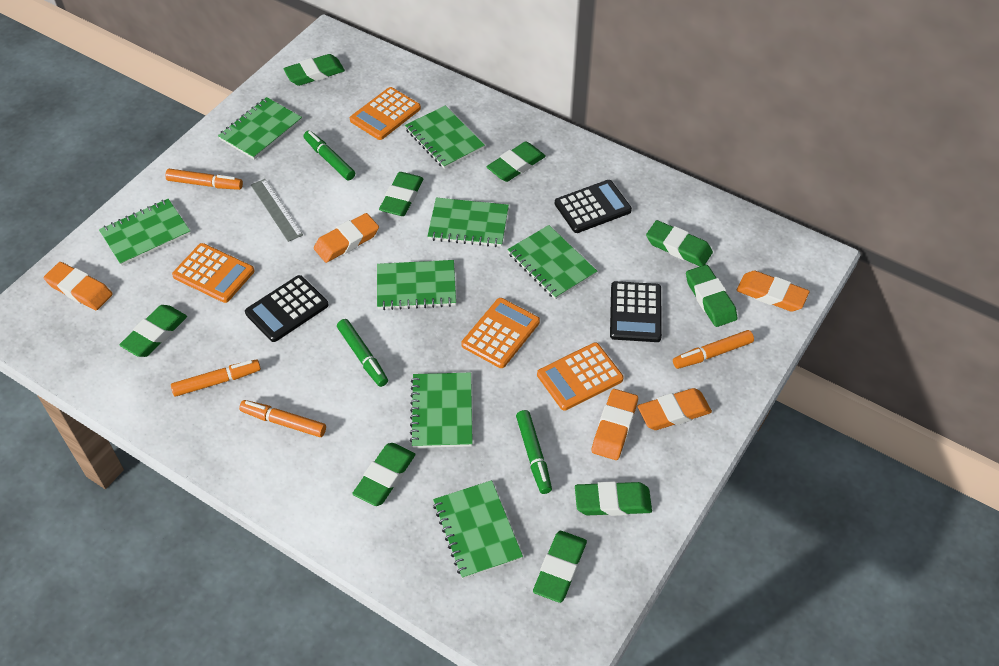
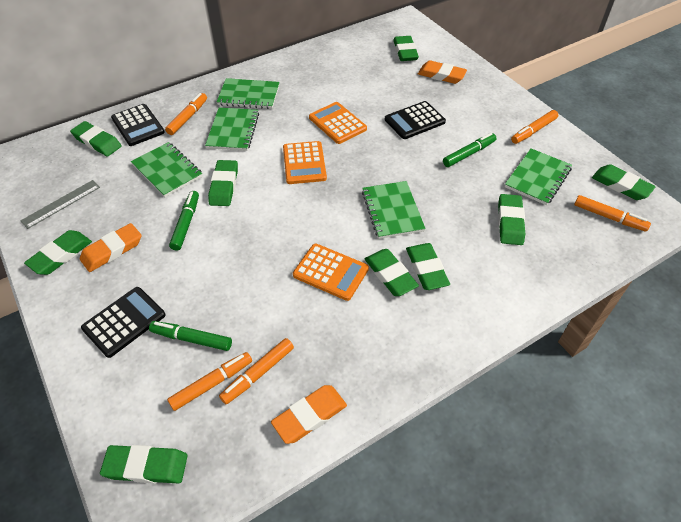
green notebook: 8 -> 5
orange calculator: 4 -> 3
orange eraser: 5 -> 3
orange marker: 4 -> 5

